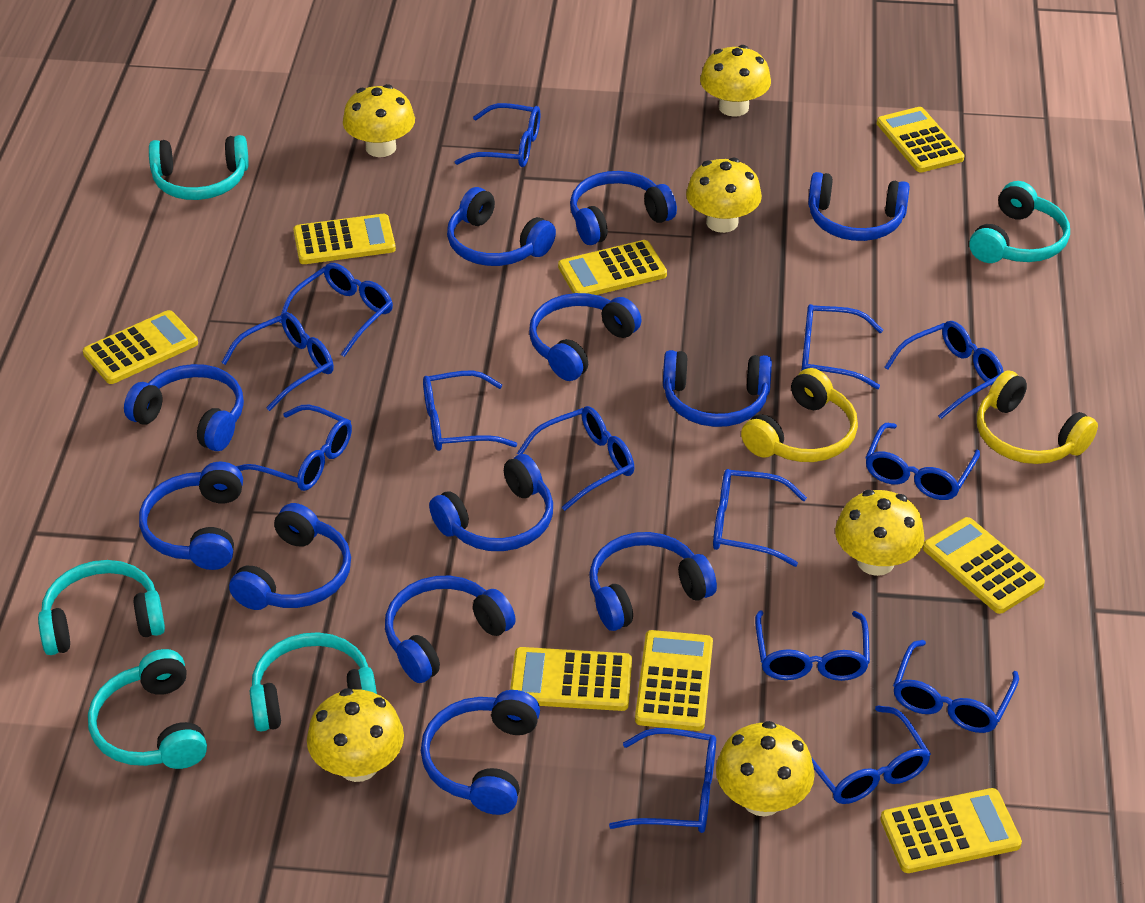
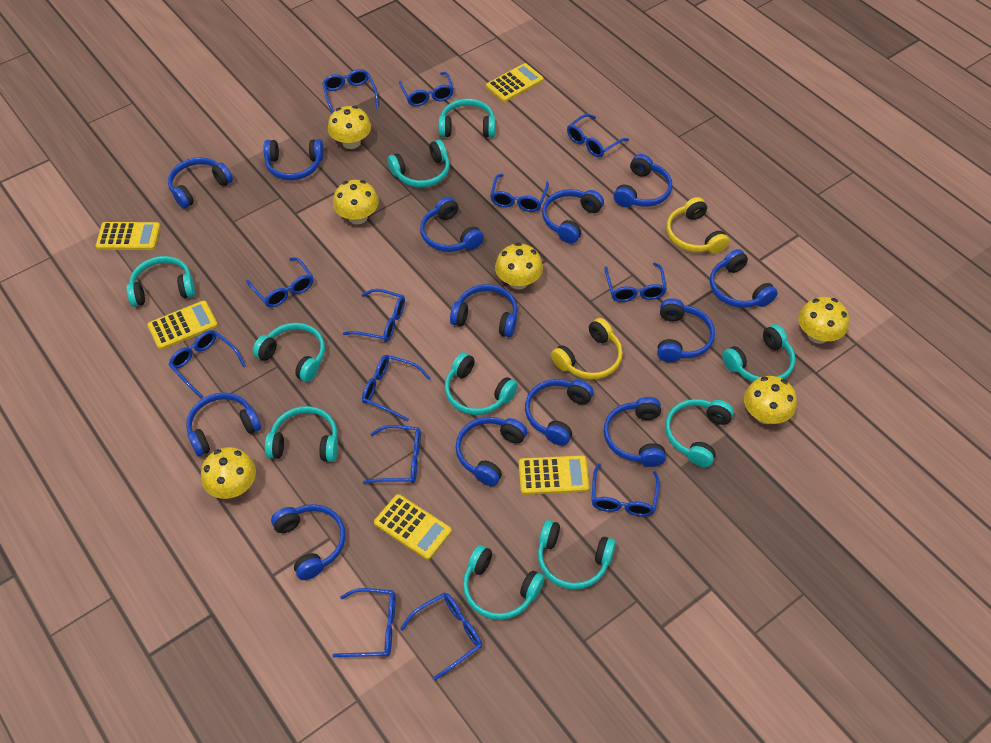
blue glasses: 14 -> 13
blue headphones: 12 -> 13
turquoise headphones: 5 -> 10
yellow calculator: 8 -> 5

